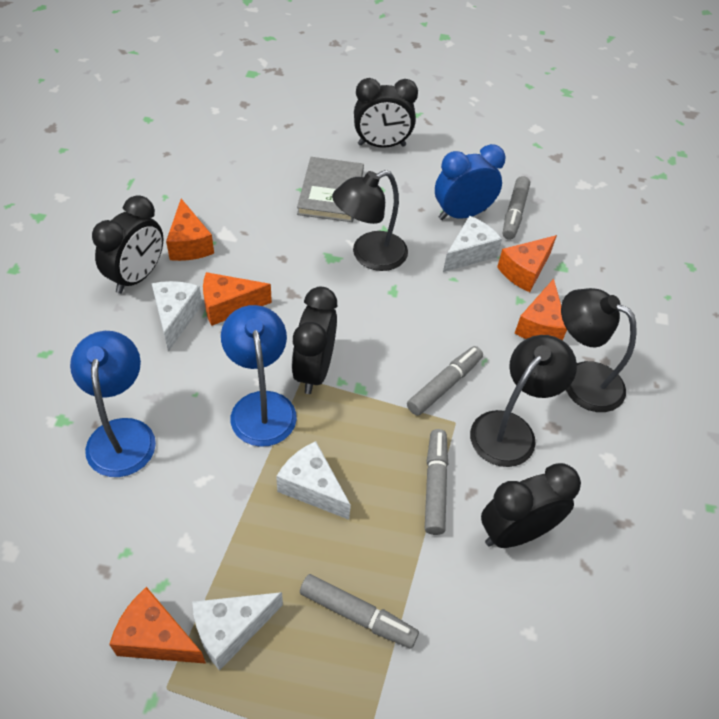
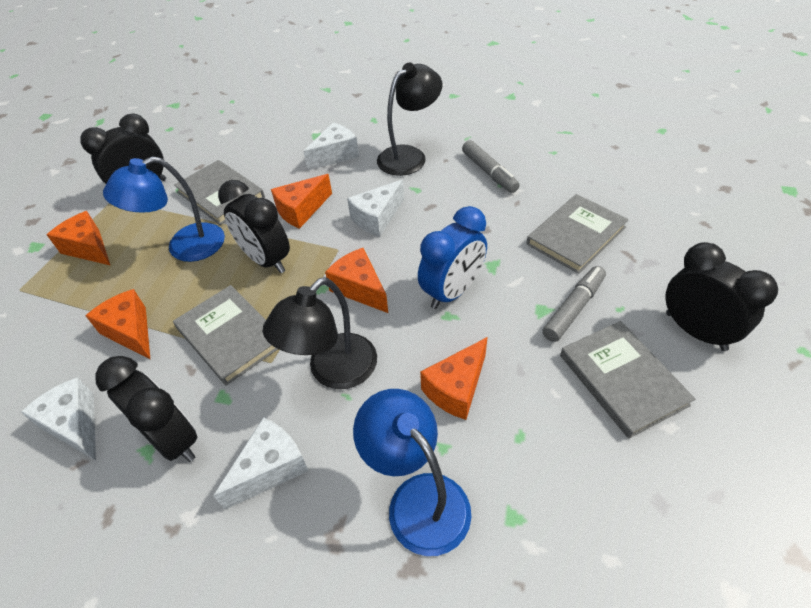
black lamp: 3 -> 2
grey book: 1 -> 4
grey marker: 4 -> 2

